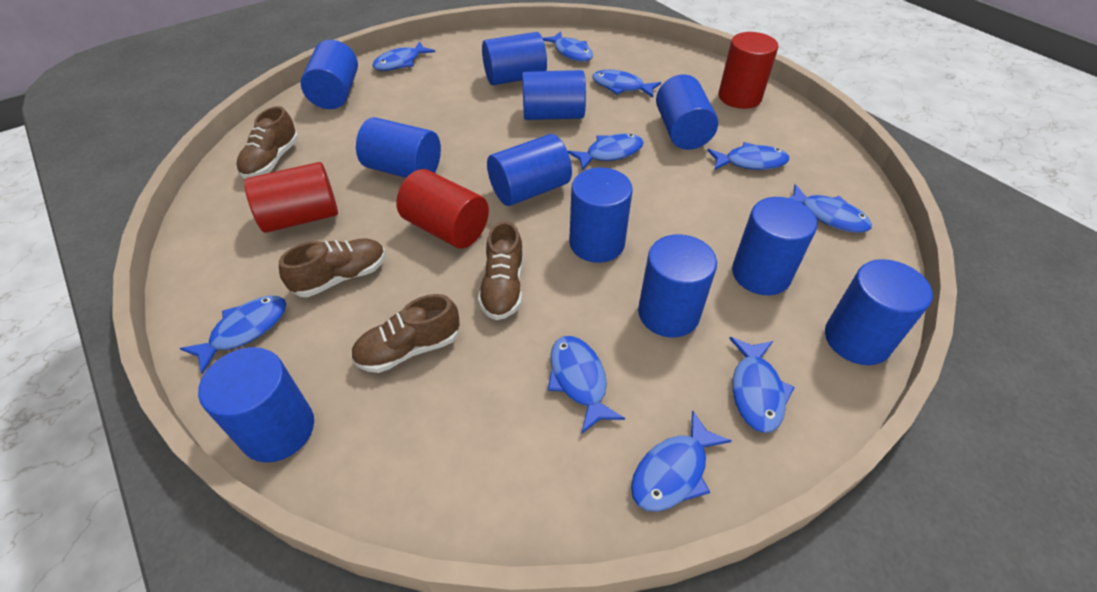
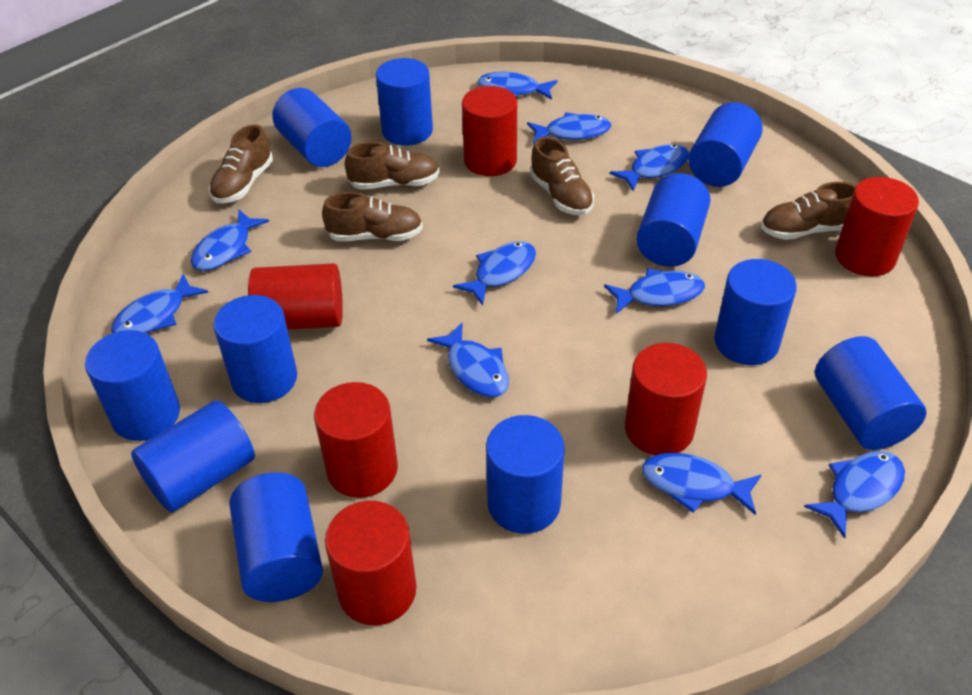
brown shoe: 4 -> 5
red cylinder: 3 -> 6

